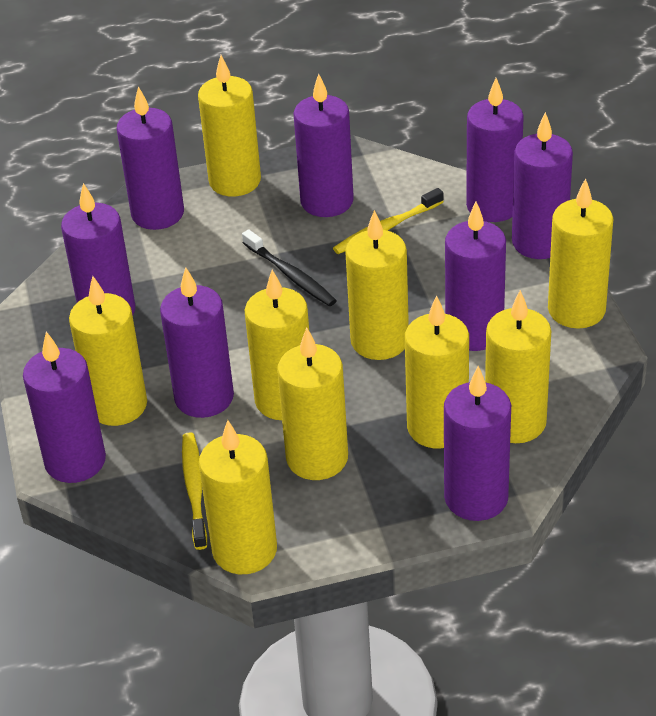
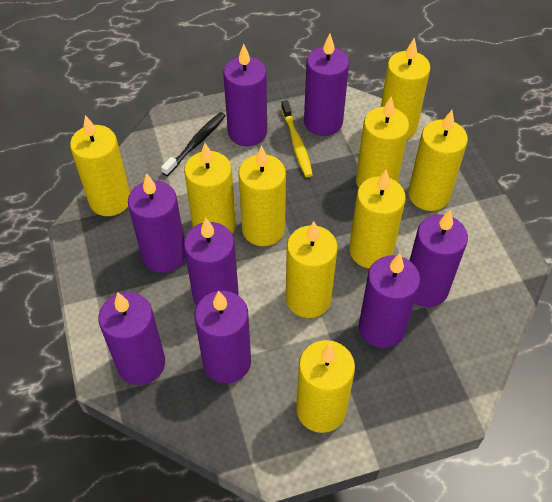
purple candle: 9 -> 8
yellow toothbrush: 2 -> 1

